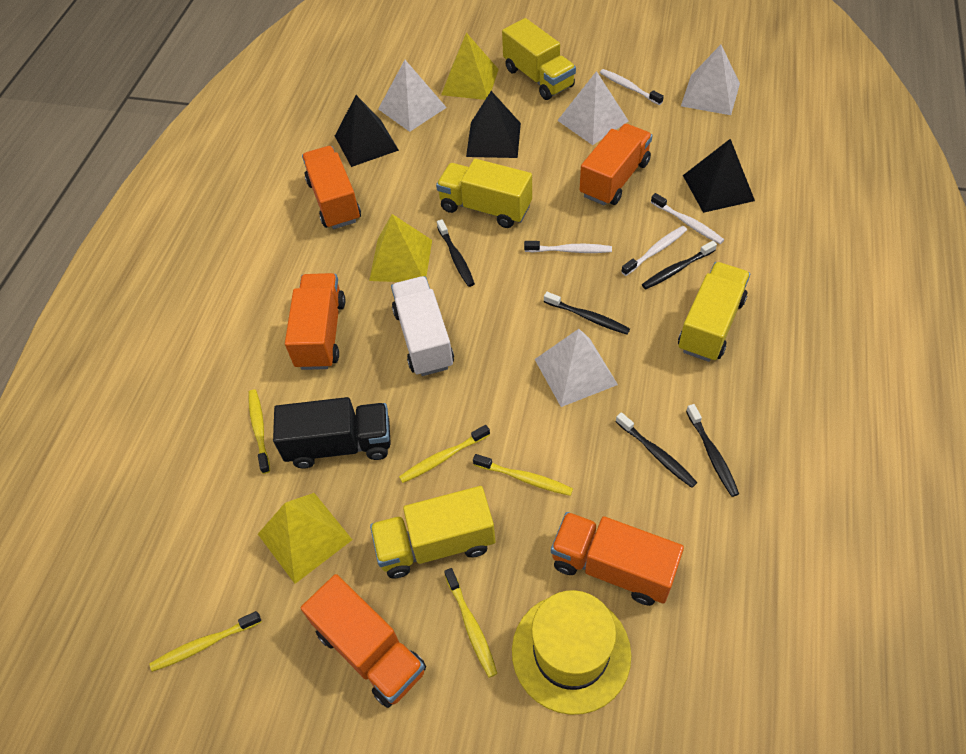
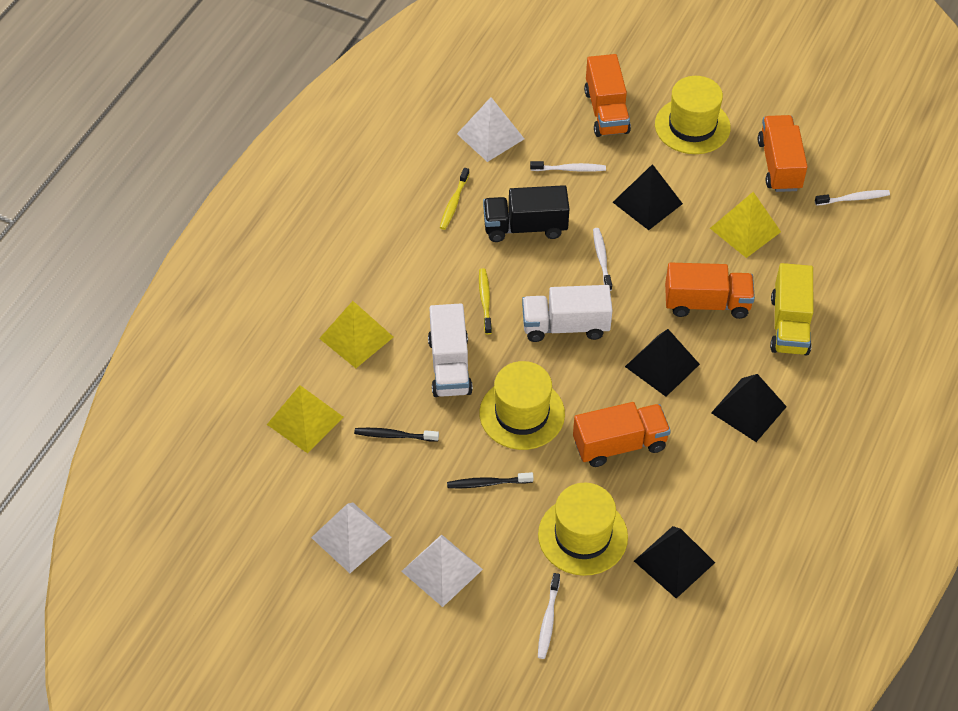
black pyramid: 3 -> 4
black toothbrush: 5 -> 2
orange truck: 5 -> 4
white pyramid: 4 -> 3
white truck: 1 -> 2
yellow hat: 1 -> 3
yellow toothbrush: 5 -> 2
yellow truck: 4 -> 1

